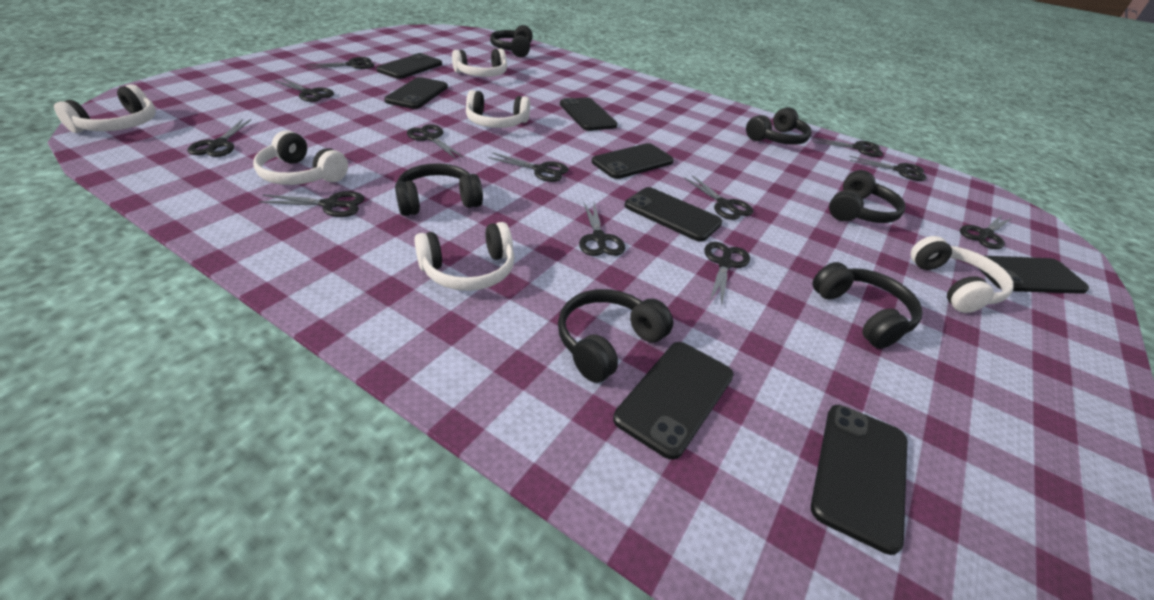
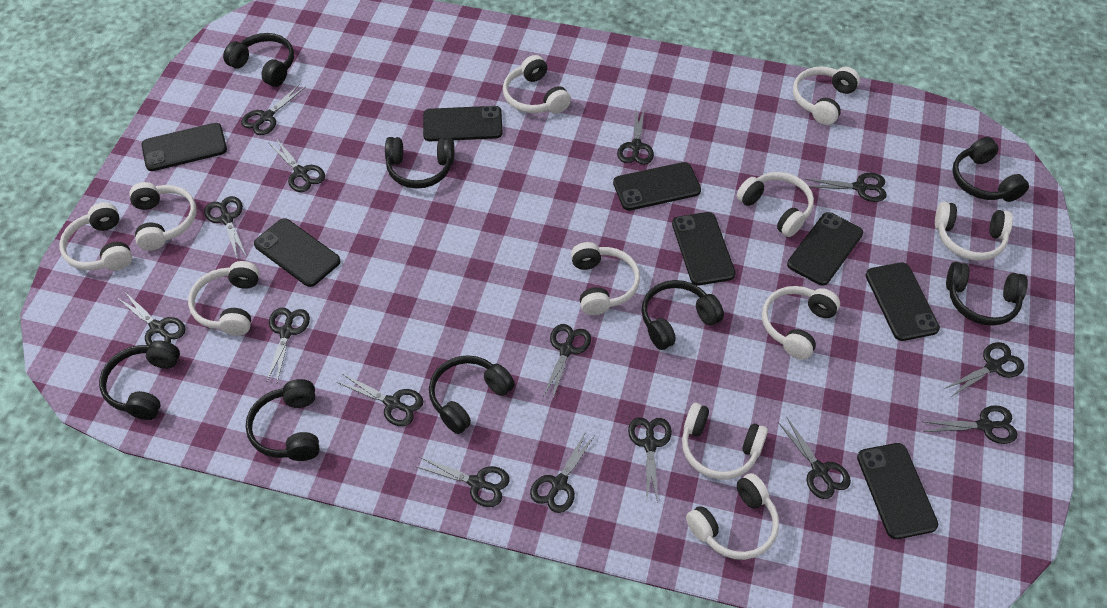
black headphones: 6 -> 8
black scissors: 12 -> 15
white headphones: 6 -> 11

